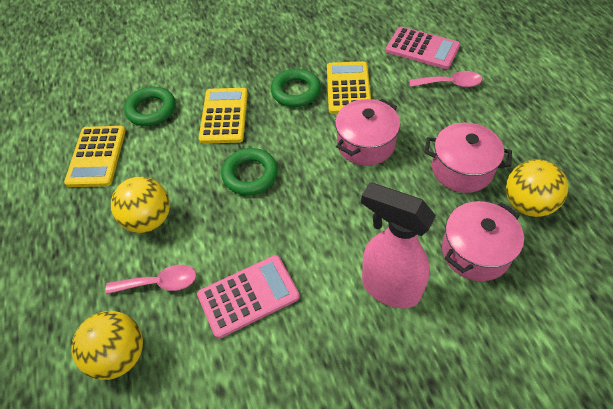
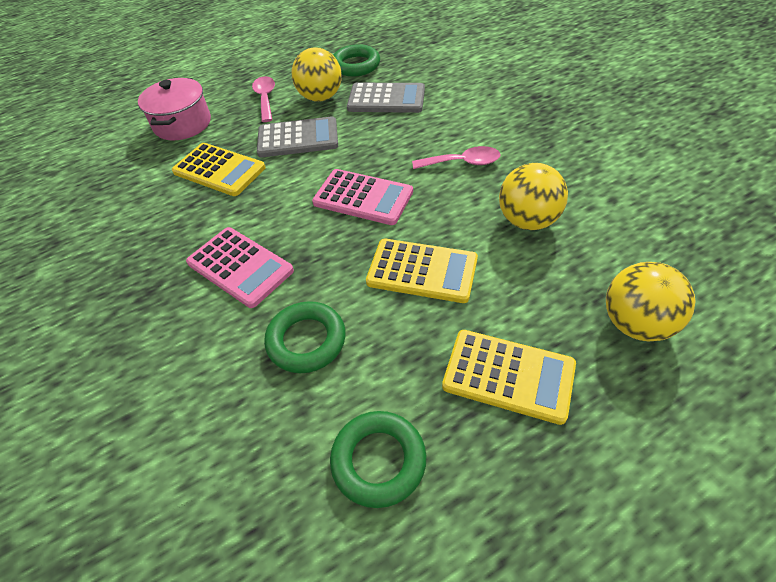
grey calculator: 0 -> 2
pink pot: 3 -> 1
pink spray bottle: 1 -> 0

